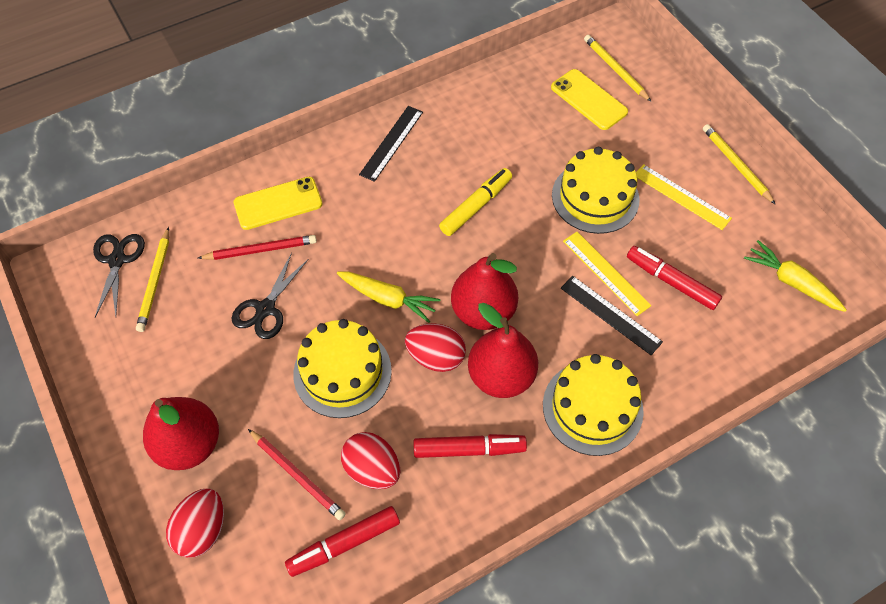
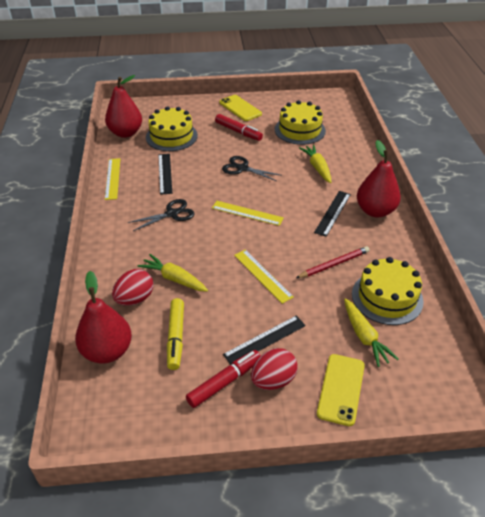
black ruler: 2 -> 3
red egg: 3 -> 2
red marker: 3 -> 2
red pencil: 2 -> 1
yellow carrot: 2 -> 3
yellow pencil: 3 -> 0
yellow ruler: 2 -> 3

